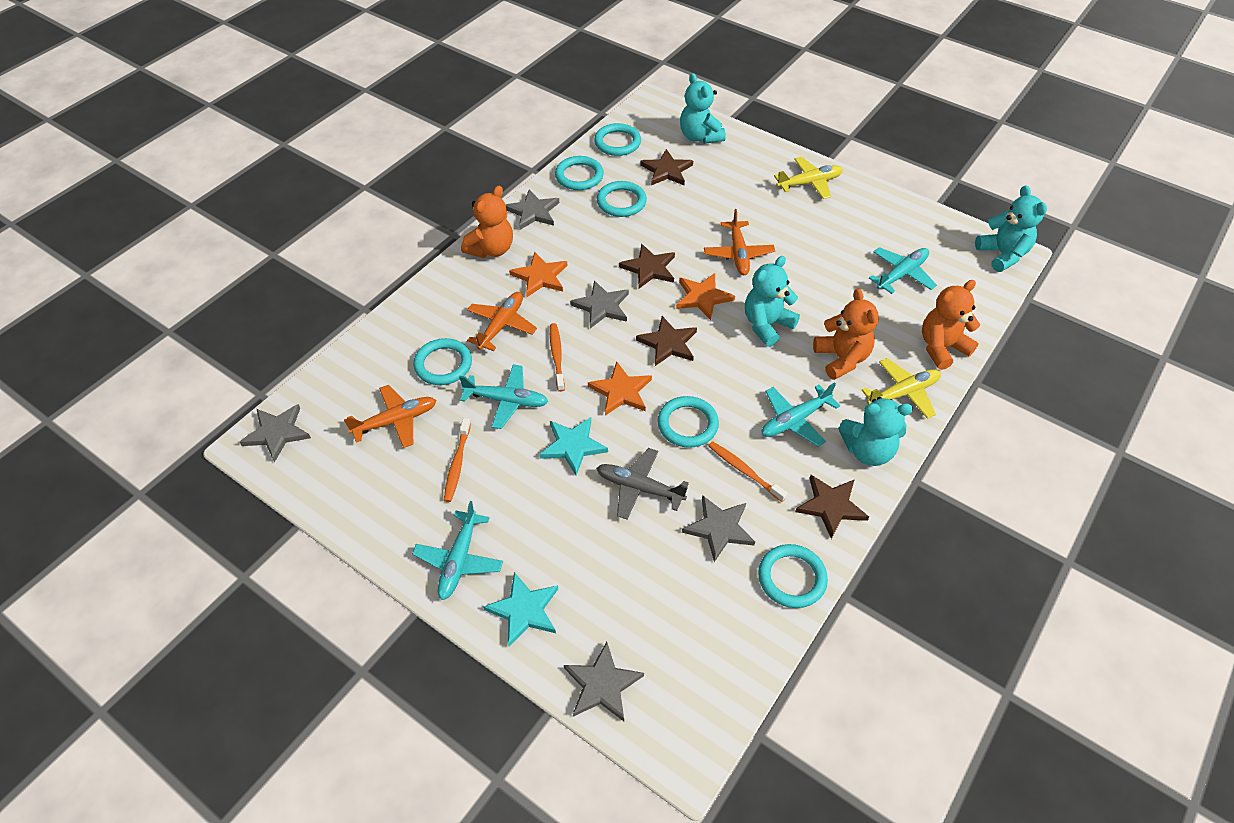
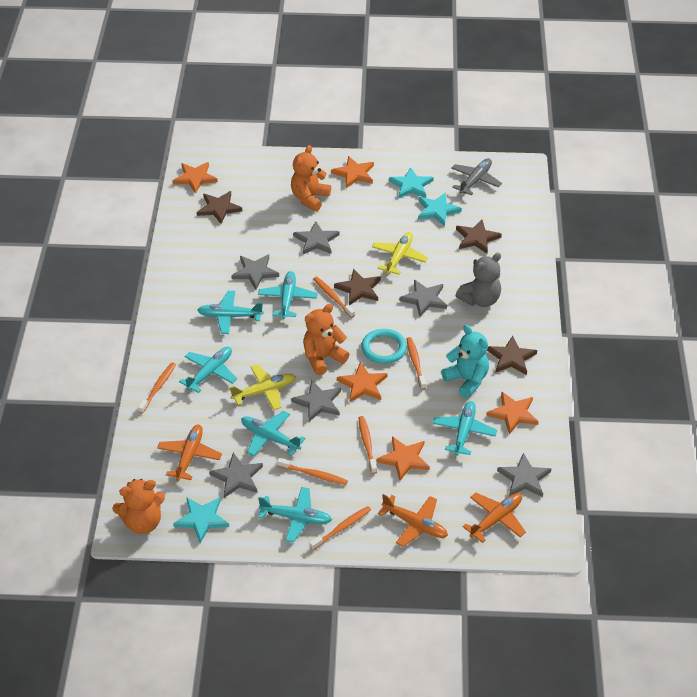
grey star: 5 -> 6
grey teddy bear: 0 -> 1
orange star: 3 -> 5
orange toothbrush: 3 -> 6
turquoise plane: 4 -> 6
turquoise ring: 6 -> 1
turquoise star: 2 -> 3
turquoise teddy bear: 4 -> 1

